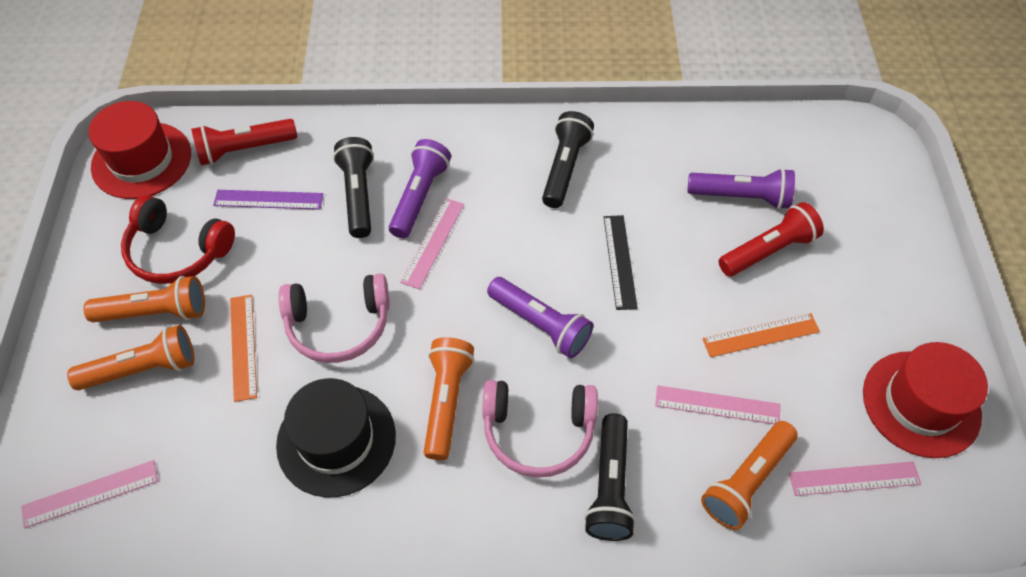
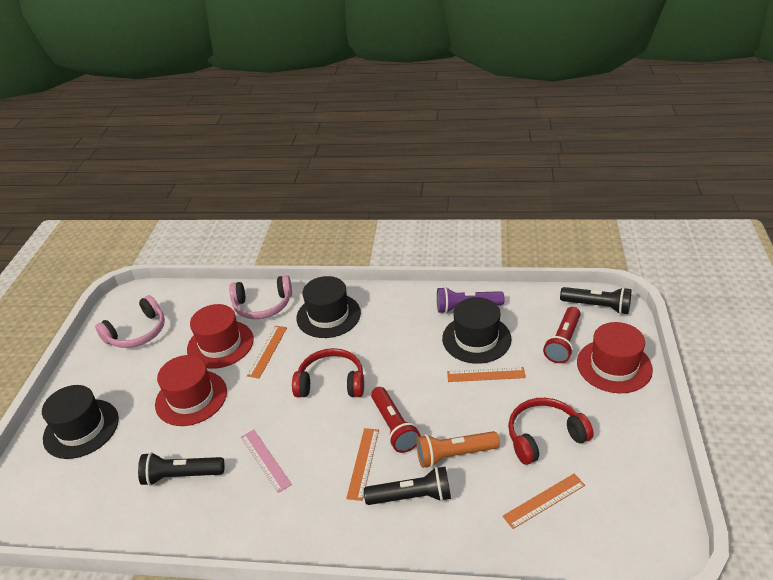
black hat: 1 -> 3
black ruler: 1 -> 0
orange flashlight: 4 -> 1
orange ruler: 2 -> 4
pink ruler: 4 -> 1
purple flashlight: 3 -> 1
purple ruler: 1 -> 0
red hat: 2 -> 3
red headphones: 1 -> 2

